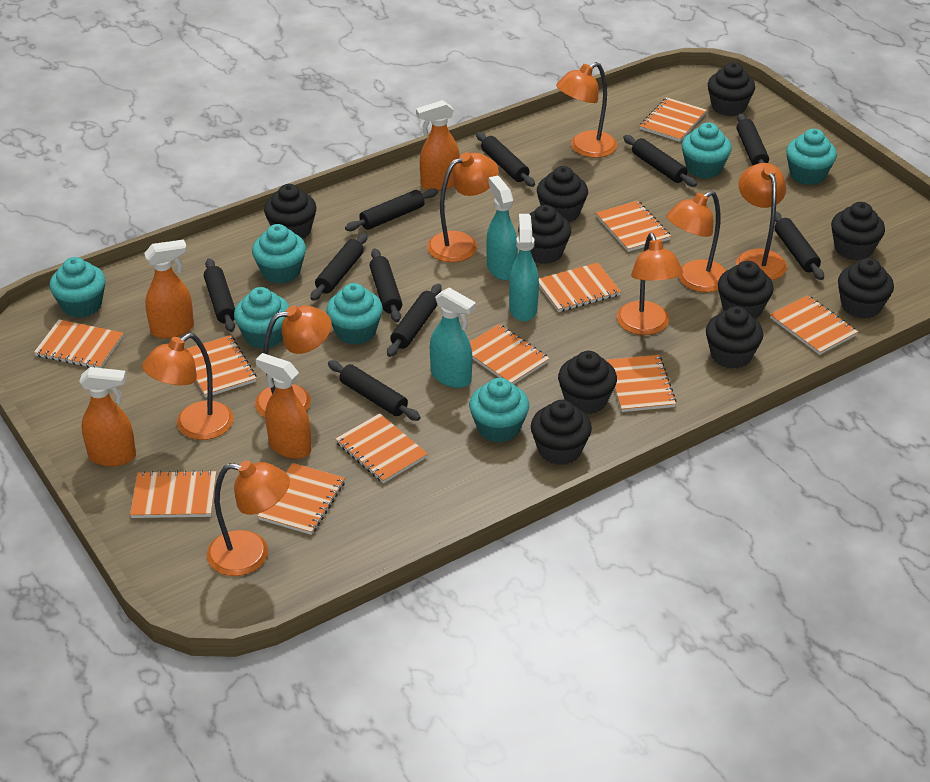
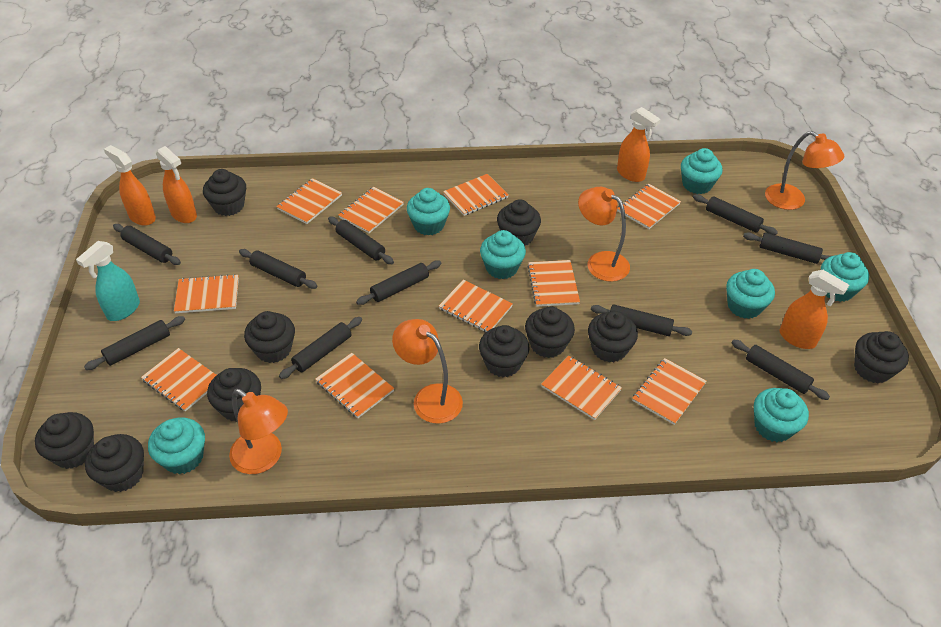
orange lamp: 8 -> 4
turquoise spray bottle: 3 -> 1

